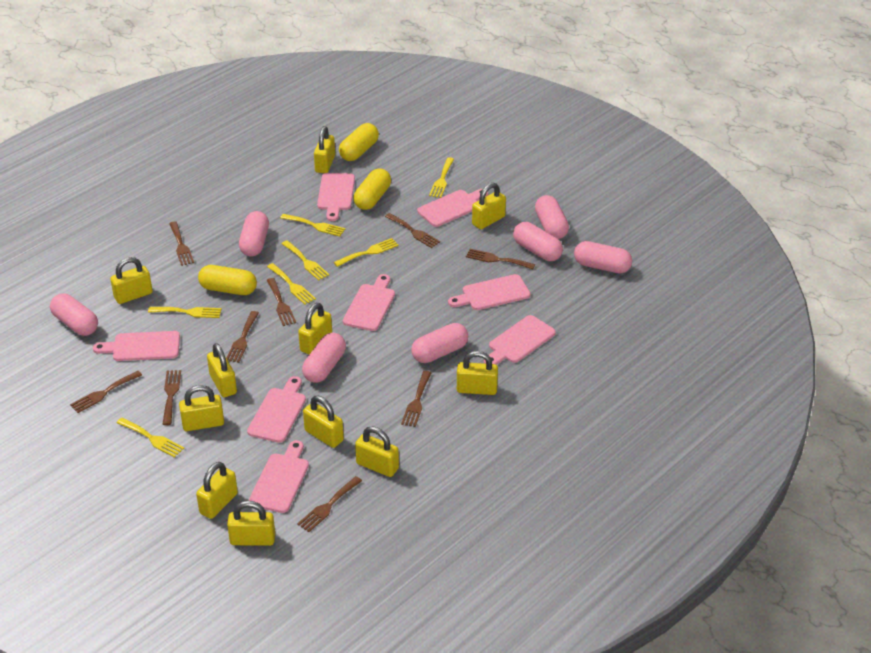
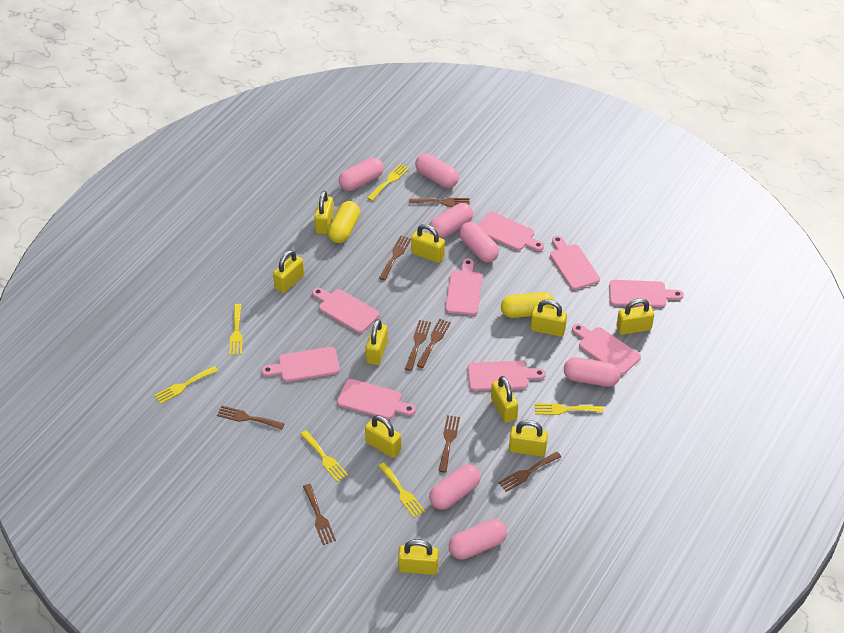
brown fork: 9 -> 8
pink cutting board: 8 -> 9
yellow capsule: 3 -> 2
yellow fork: 7 -> 6
yellow padlock: 11 -> 10

